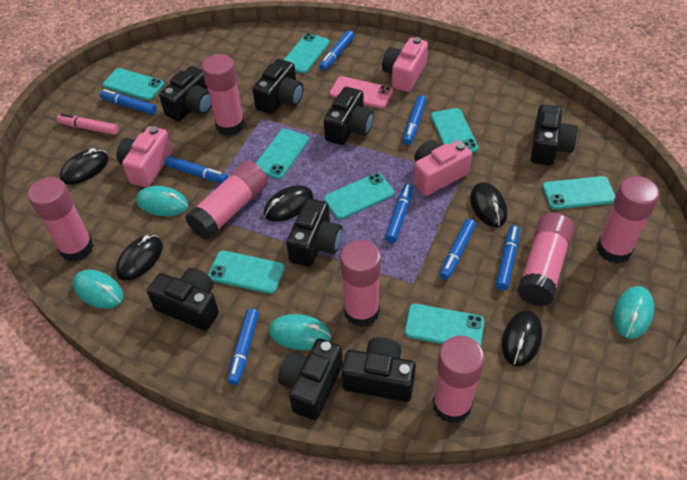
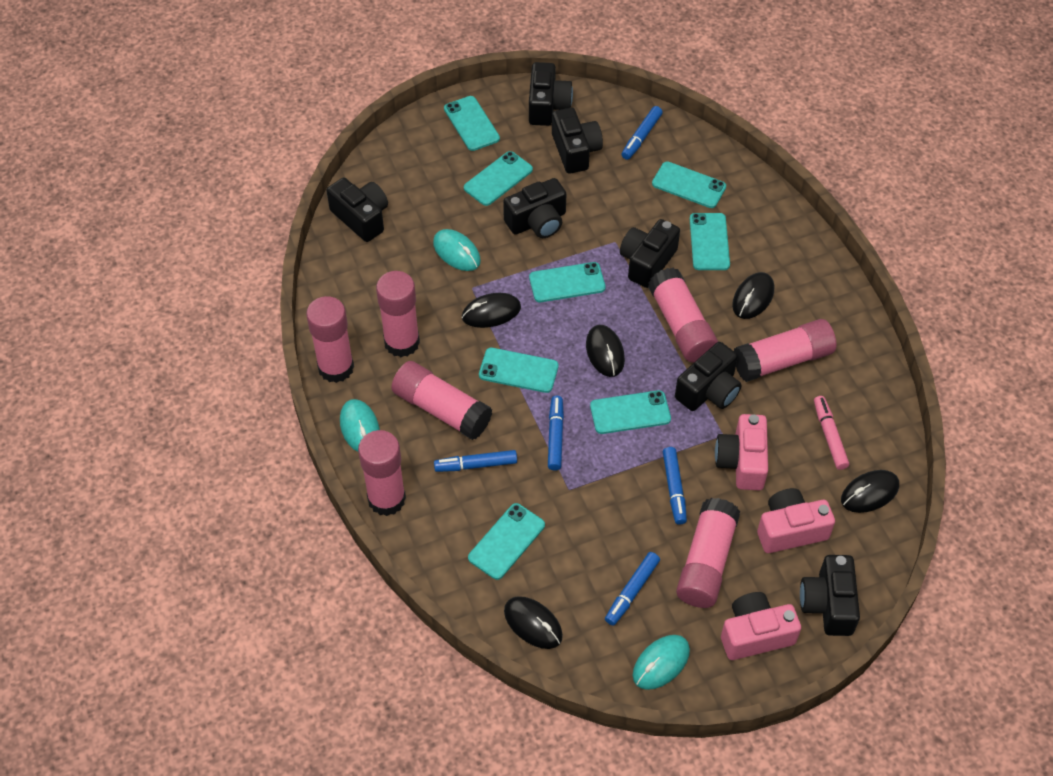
black camera: 8 -> 7
blue marker: 8 -> 5
pink phone: 1 -> 0
turquoise mouse: 4 -> 3

